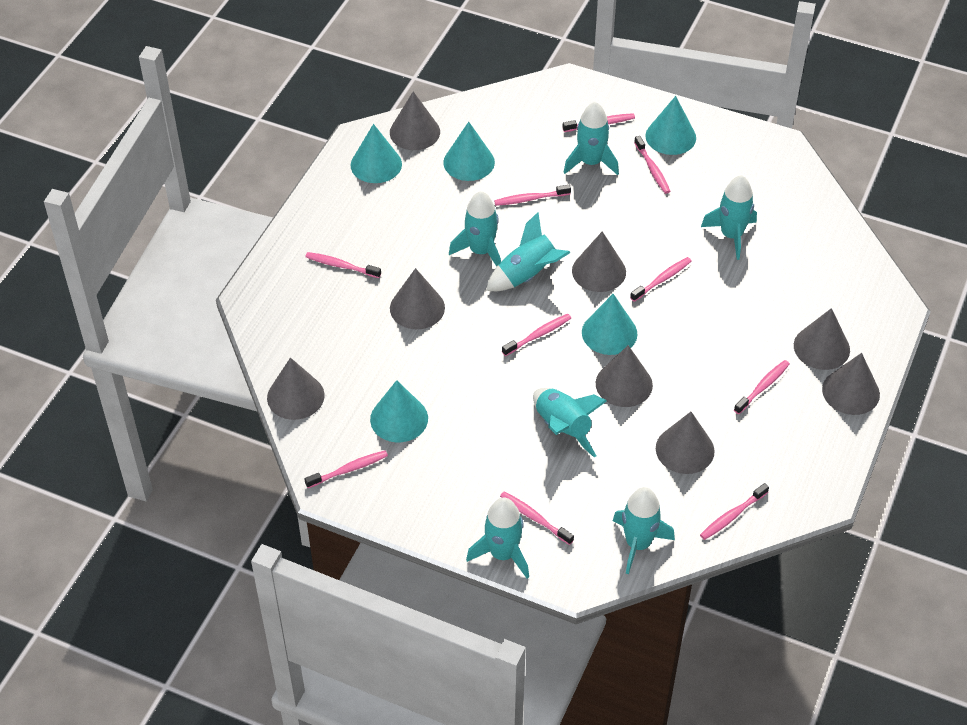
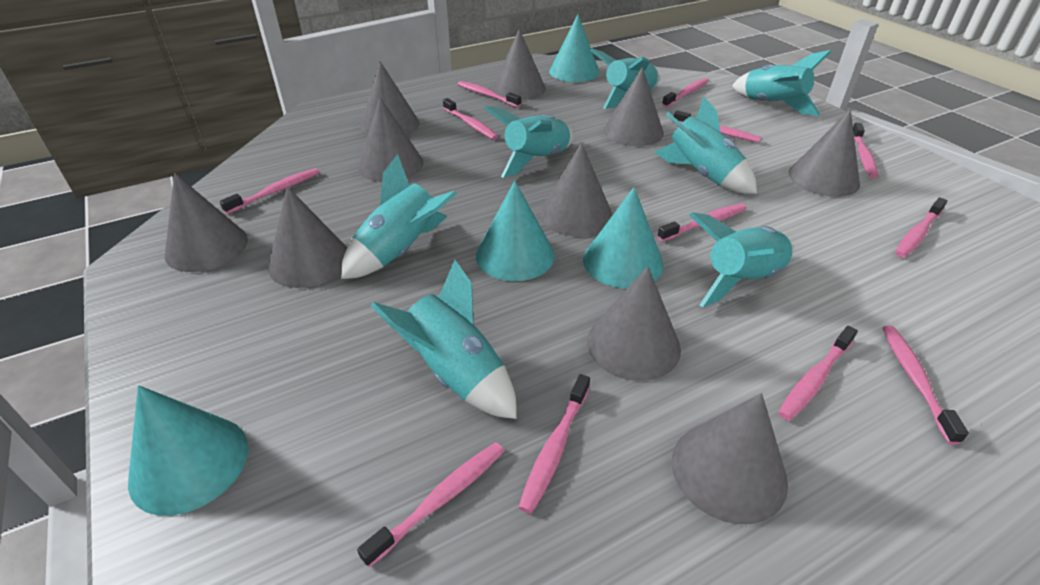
grey cone: 8 -> 10
pink toothbrush: 10 -> 12
turquoise cone: 5 -> 4

